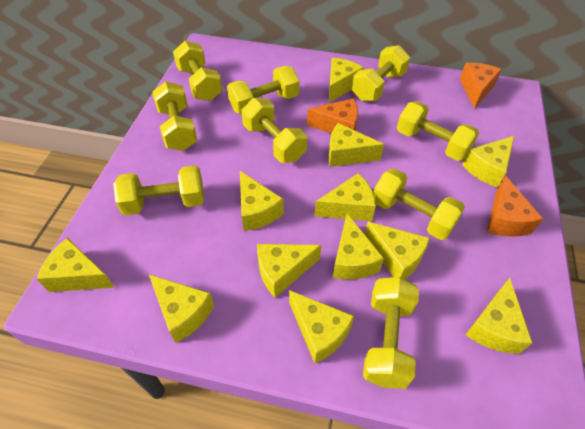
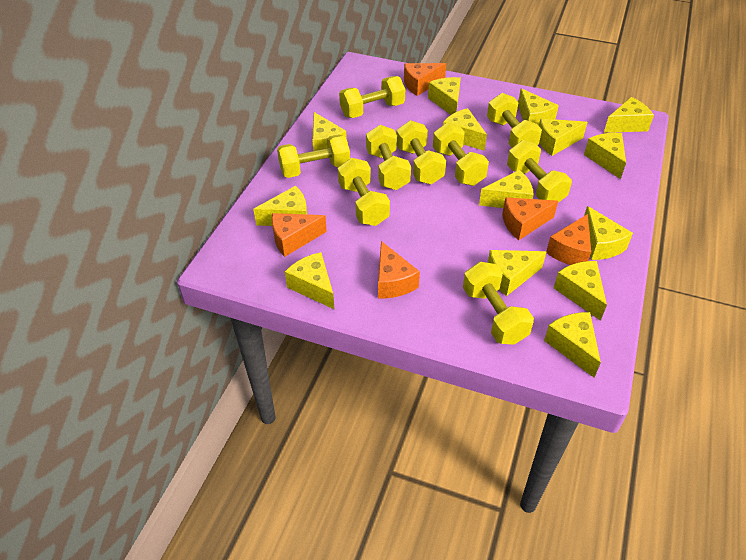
orange cheese: 3 -> 5
yellow cheese: 12 -> 14

